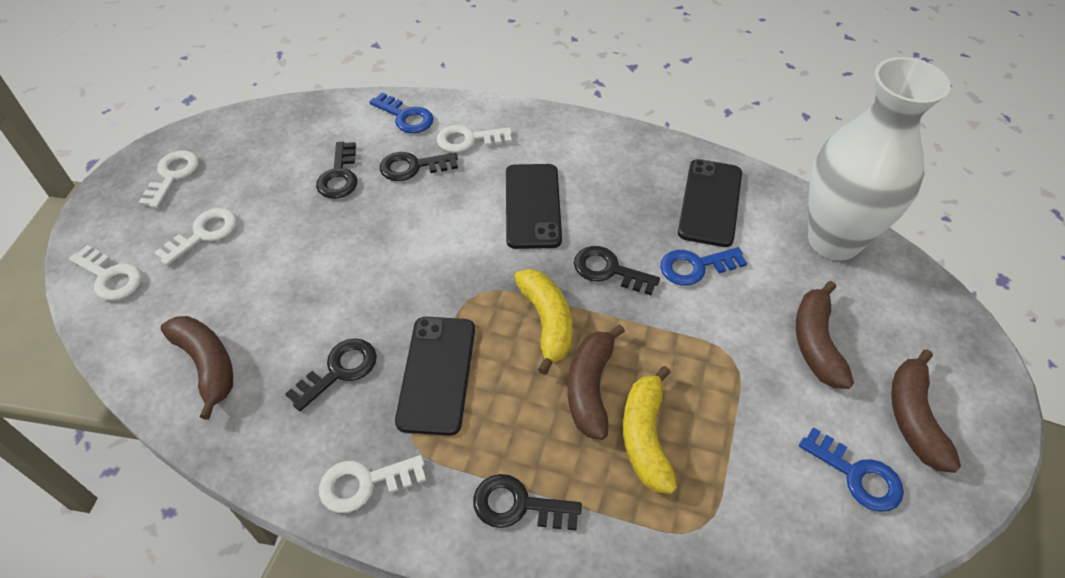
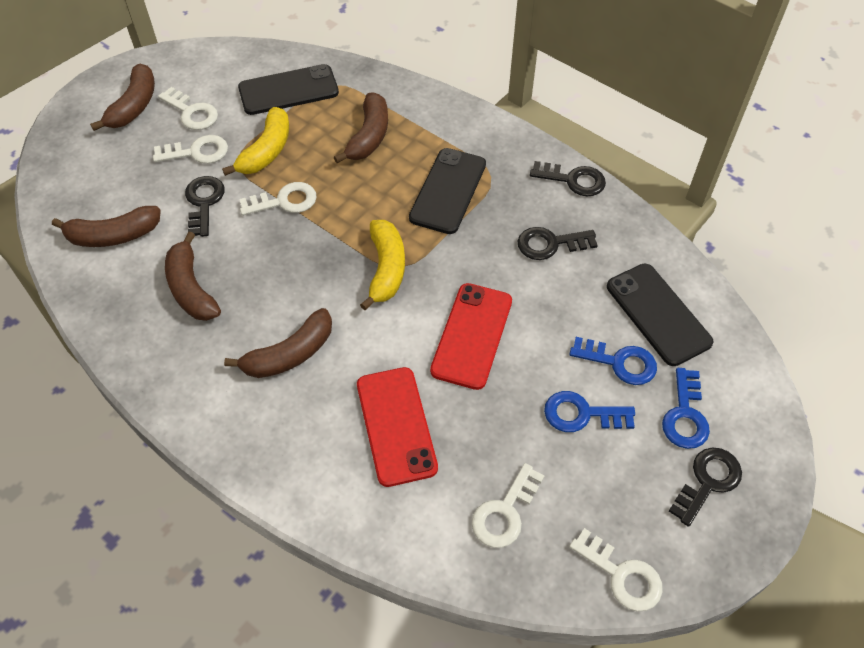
black key: 5 -> 4
brown banana: 4 -> 5
red phone: 0 -> 2
white vase: 1 -> 0

